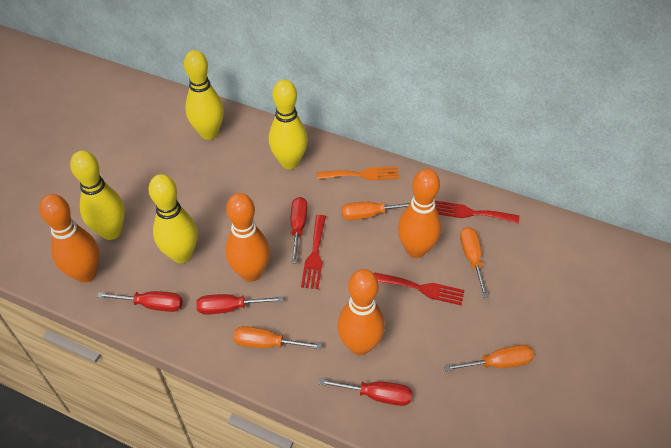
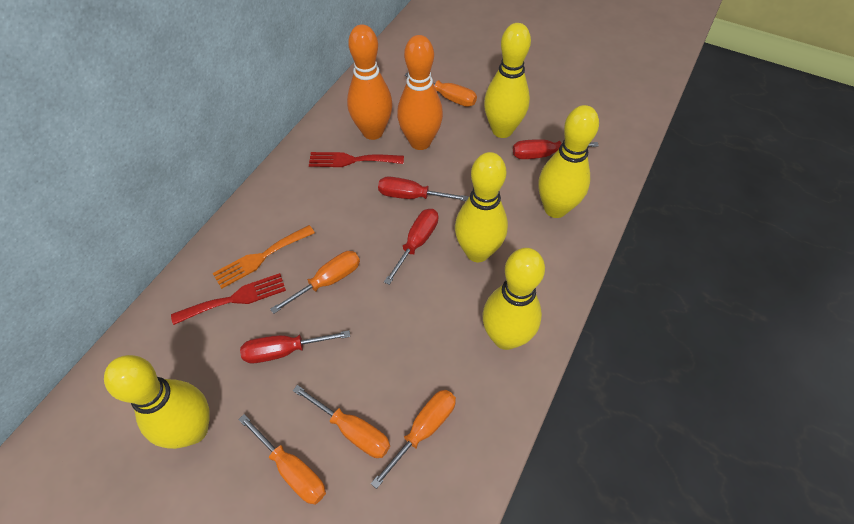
orange bowling pin: 4 -> 2
orange screwdriver: 4 -> 5
red fork: 3 -> 2
yellow bowling pin: 4 -> 5

